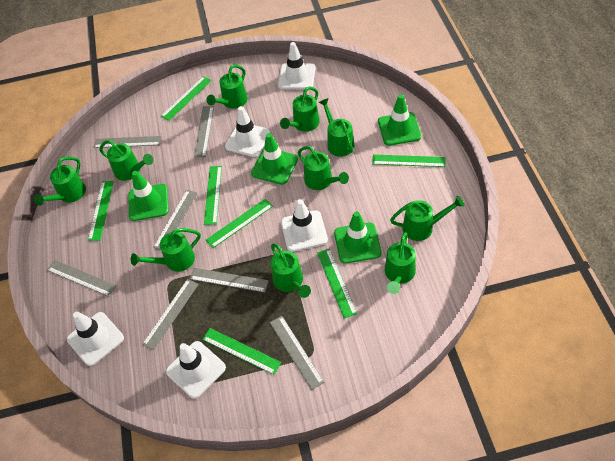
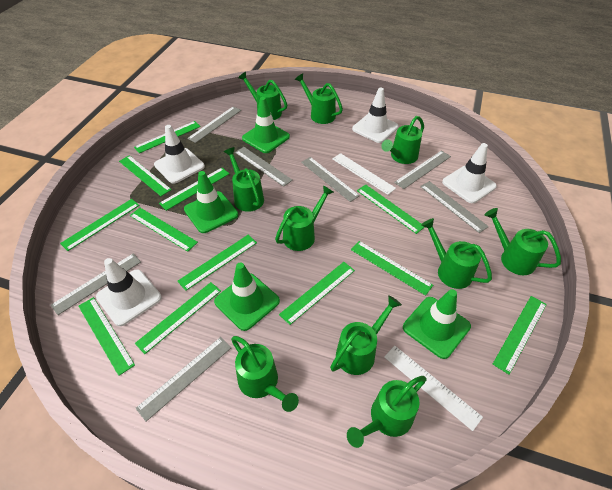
green ruler: 7 -> 12
white ruler: 0 -> 2
white traffic cone: 5 -> 4

